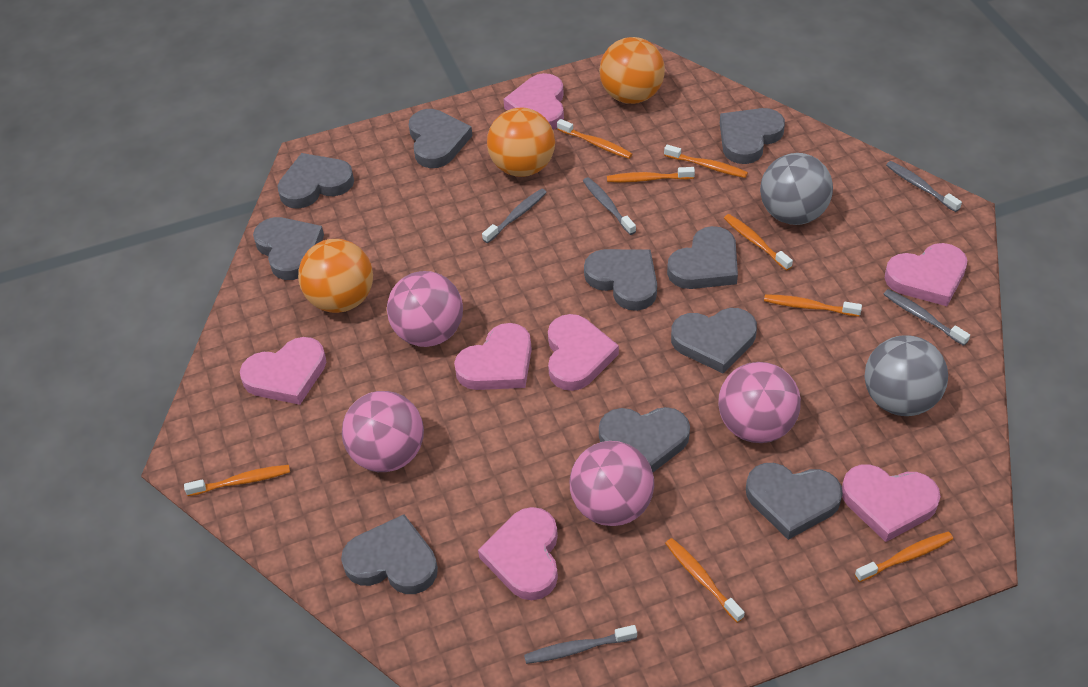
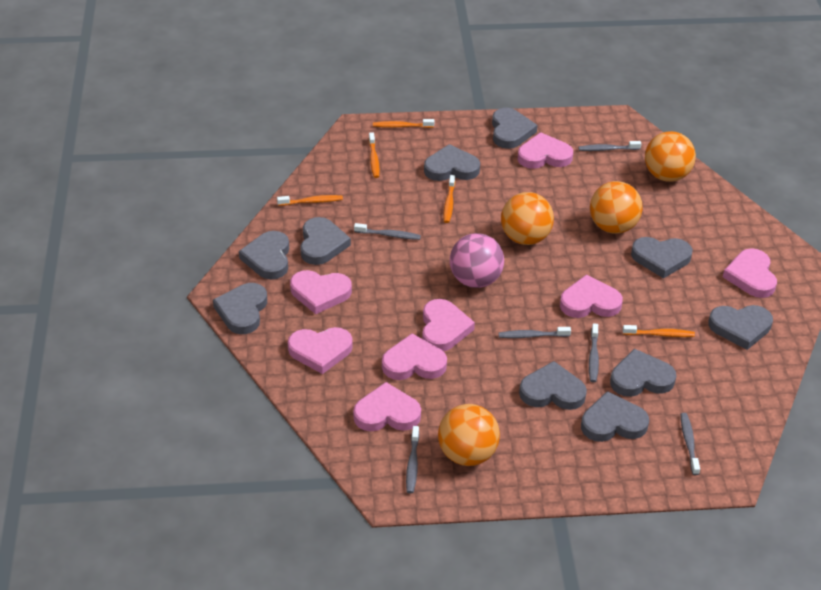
grey ball: 2 -> 0
grey toothbrush: 5 -> 6
orange ball: 3 -> 4
orange toothbrush: 8 -> 5
pink ball: 4 -> 1
pink heart: 7 -> 8

